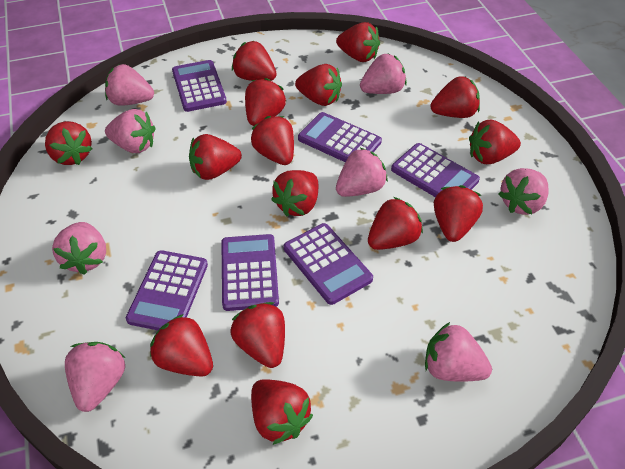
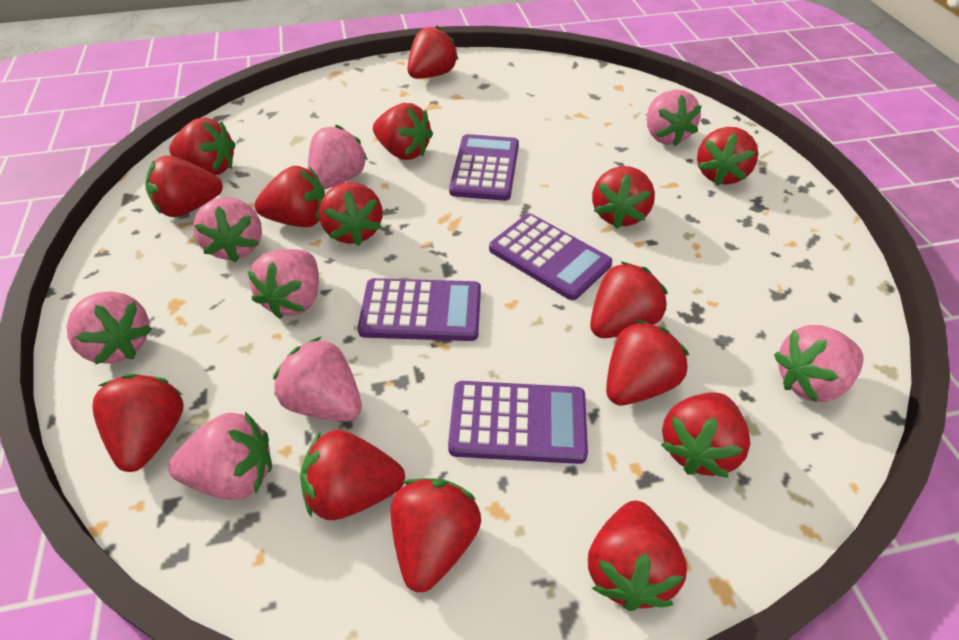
purple calculator: 6 -> 4

